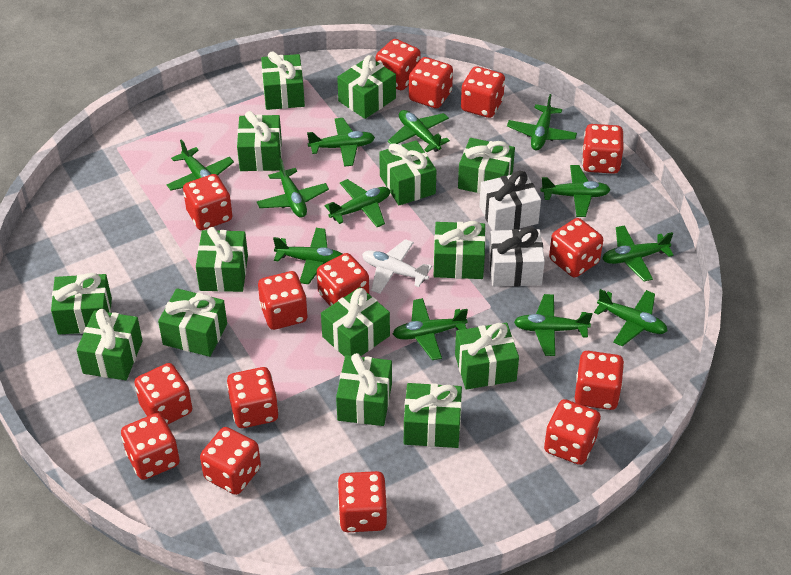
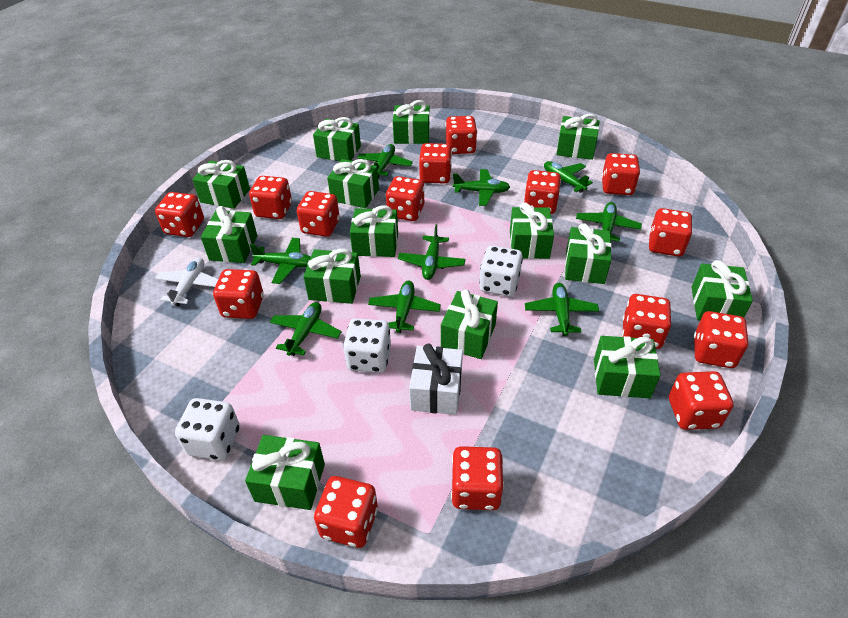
green plane: 12 -> 9
white dice: 0 -> 3
white gift: 2 -> 1

